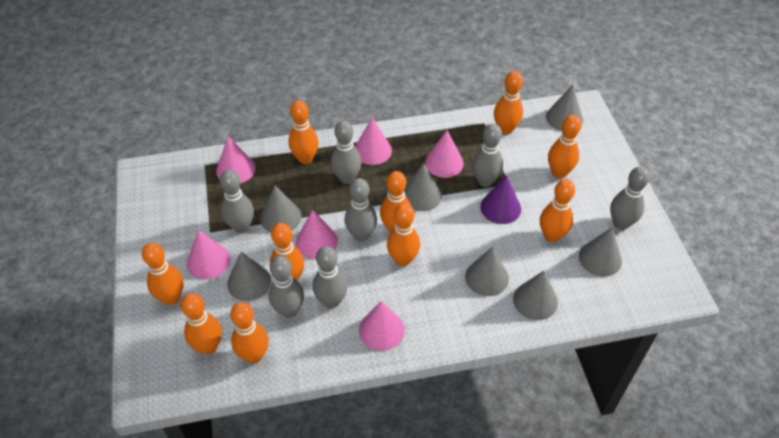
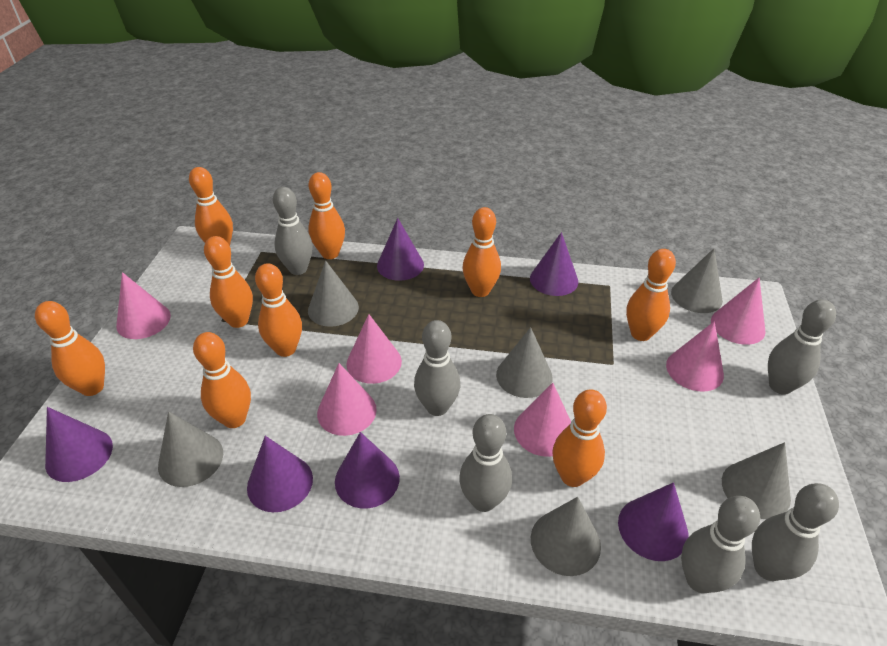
grey bowling pin: 7 -> 6
grey cone: 7 -> 6
orange bowling pin: 10 -> 9
purple cone: 1 -> 6

